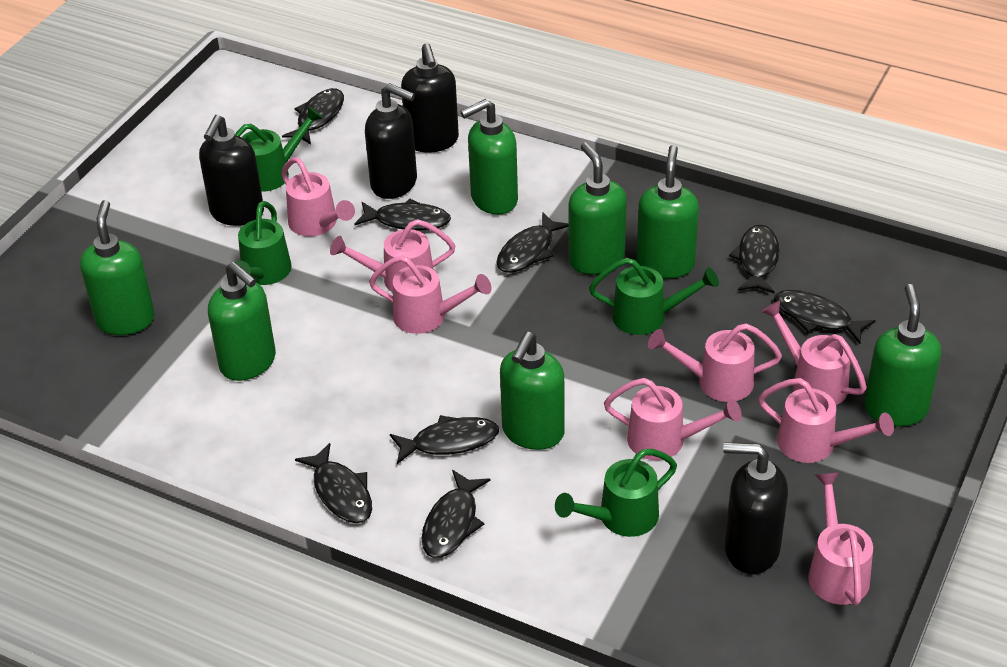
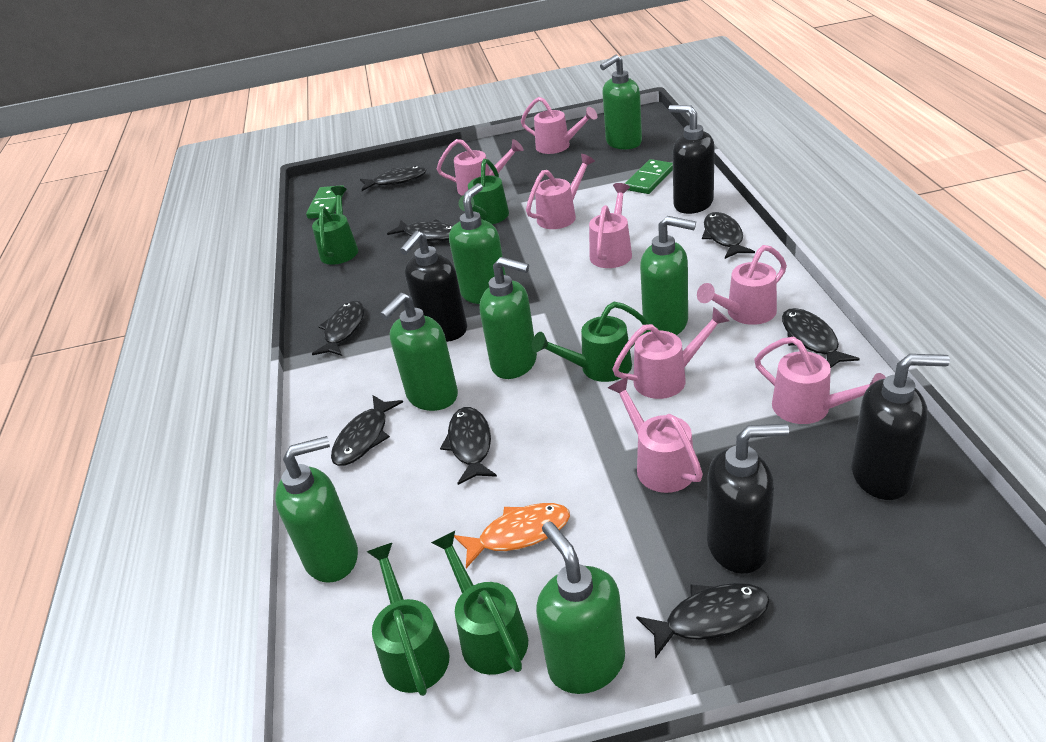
green domino: 0 -> 2
green watering can: 4 -> 5
orange fish: 0 -> 1

